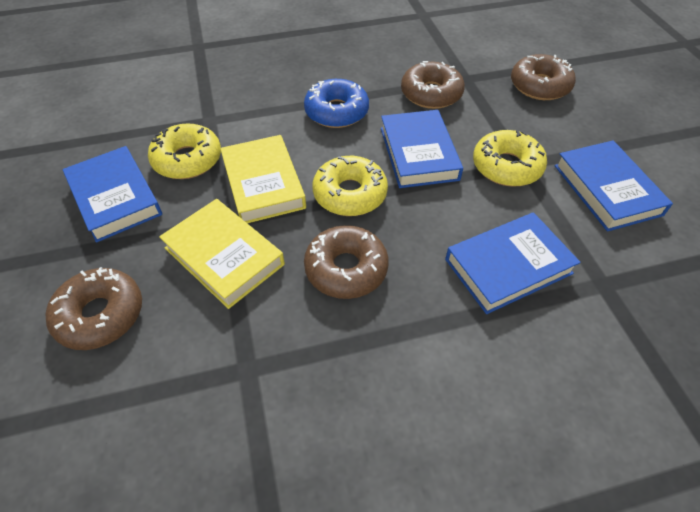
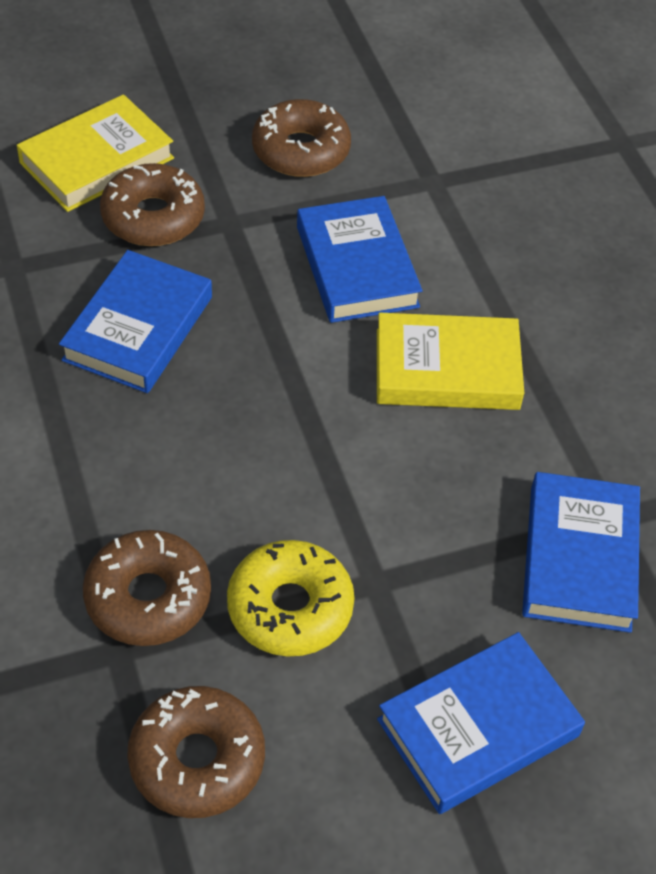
blue donut: 1 -> 0
yellow donut: 3 -> 1

